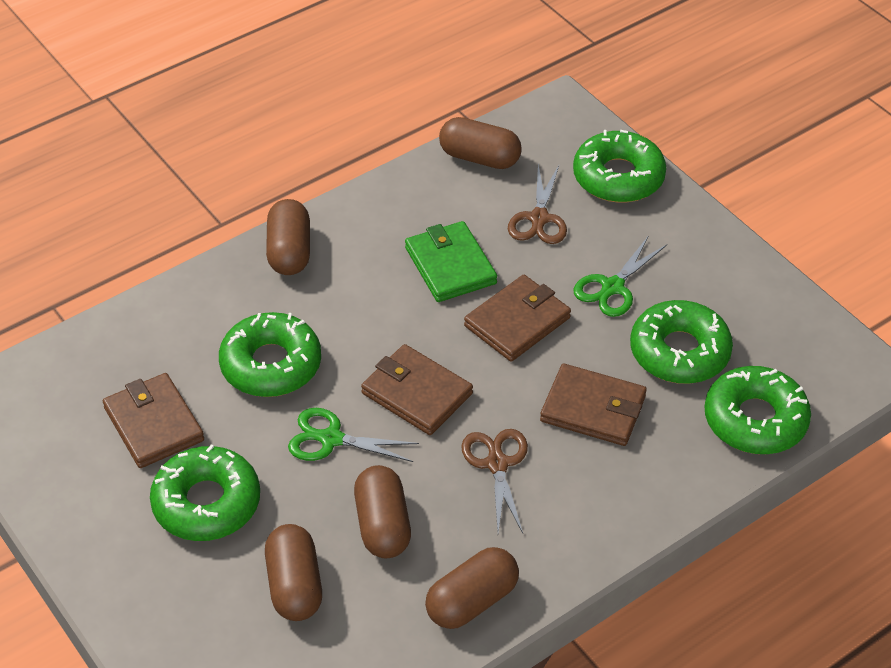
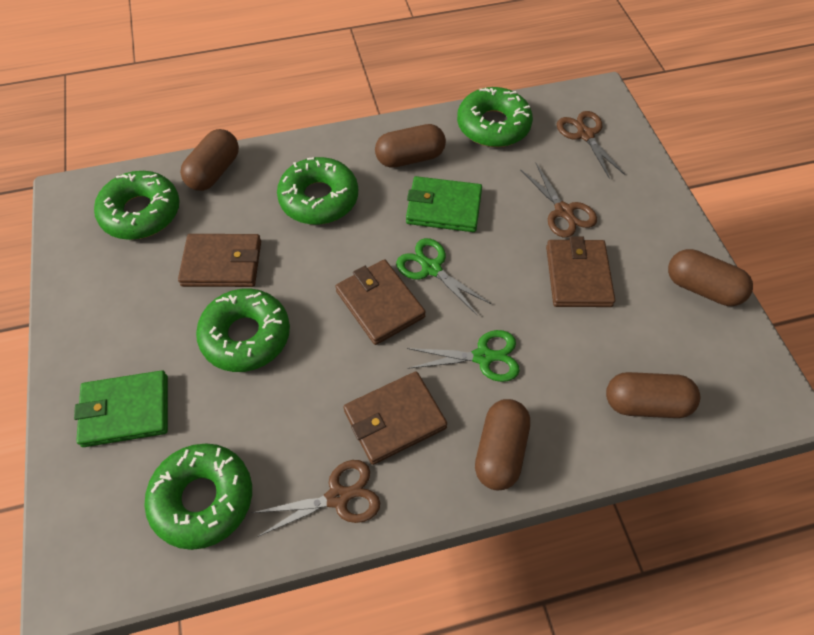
brown scissors: 2 -> 3
green wallet: 1 -> 2

